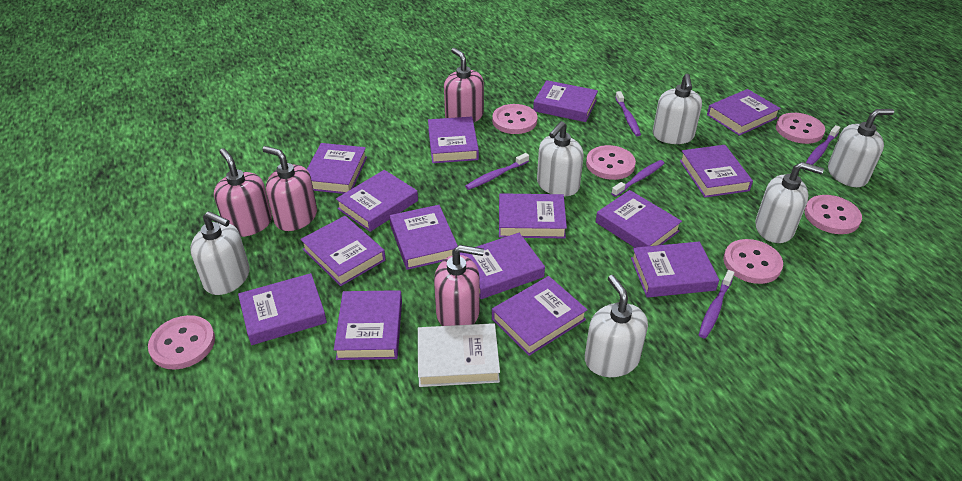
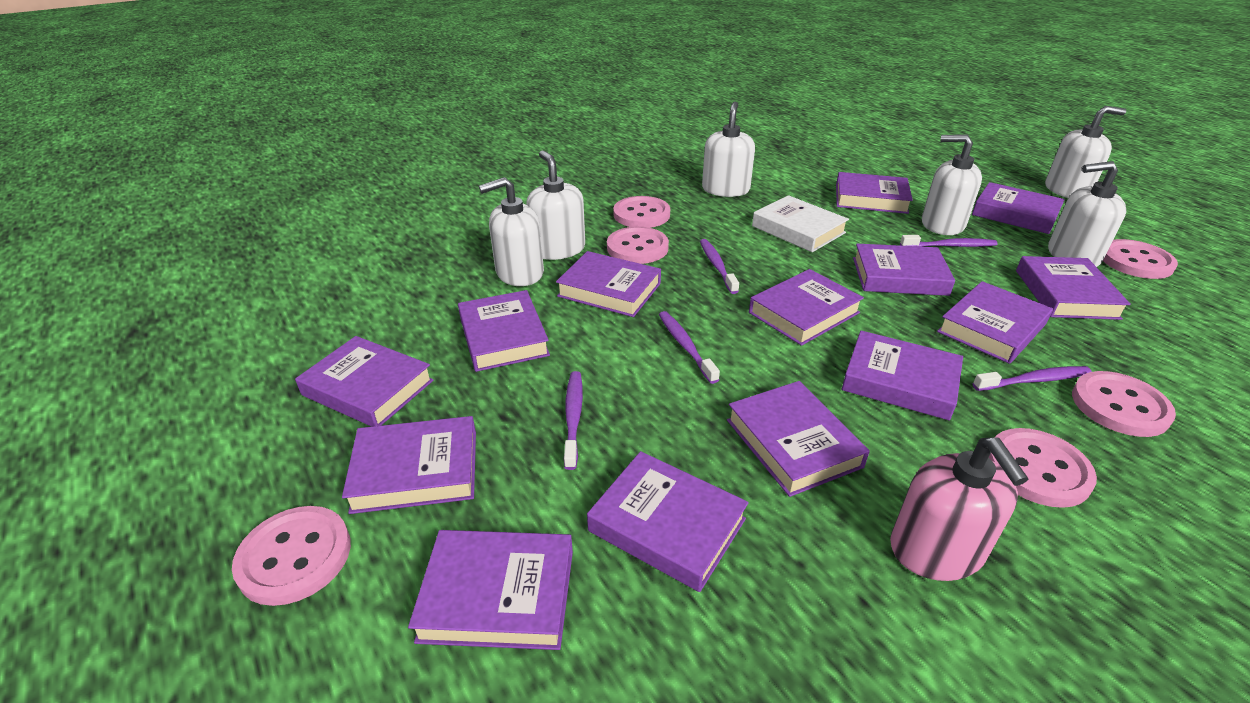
pink soap dispenser: 4 -> 1
purple book: 15 -> 14

